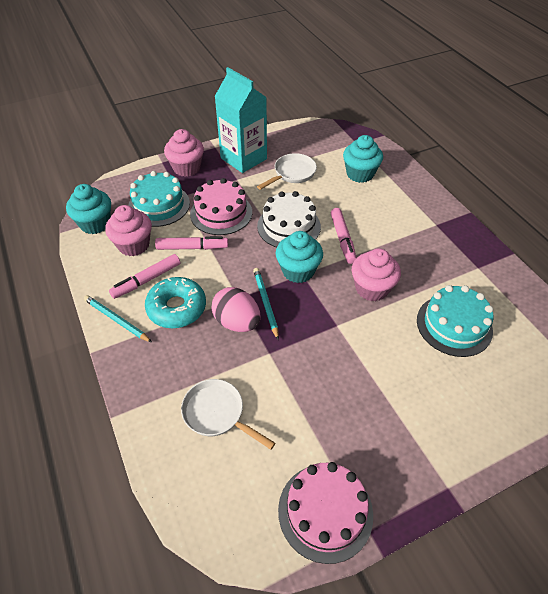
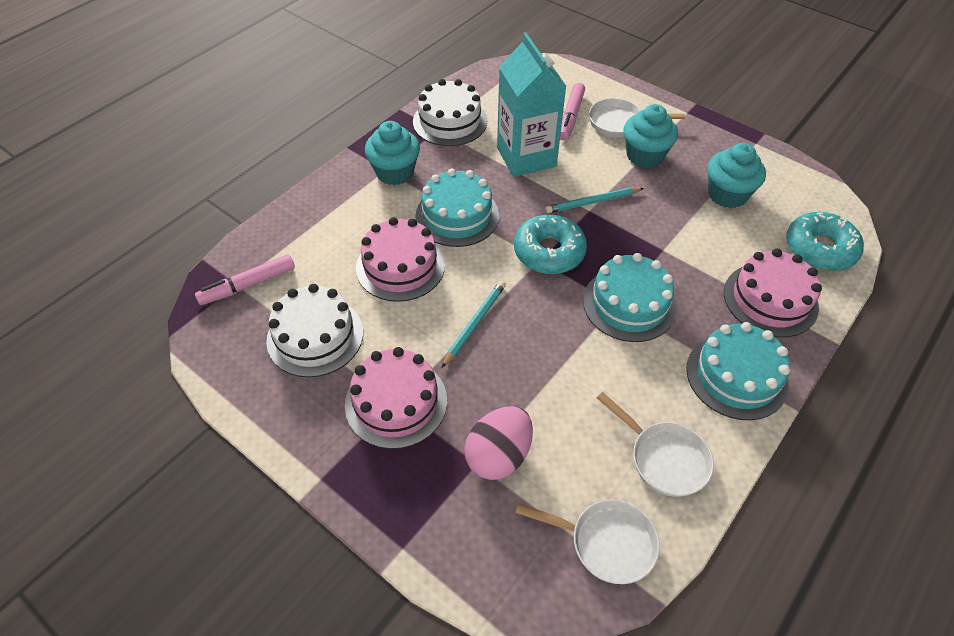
pink cake: 2 -> 3
pink cupcake: 3 -> 0
pink marker: 3 -> 2
turquoise cake: 2 -> 3
turquoise donut: 1 -> 2
white cake: 1 -> 2
white pan: 2 -> 3

